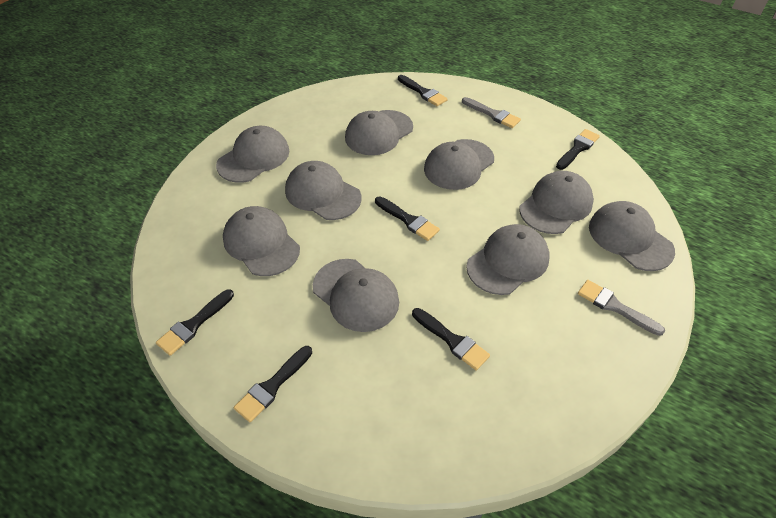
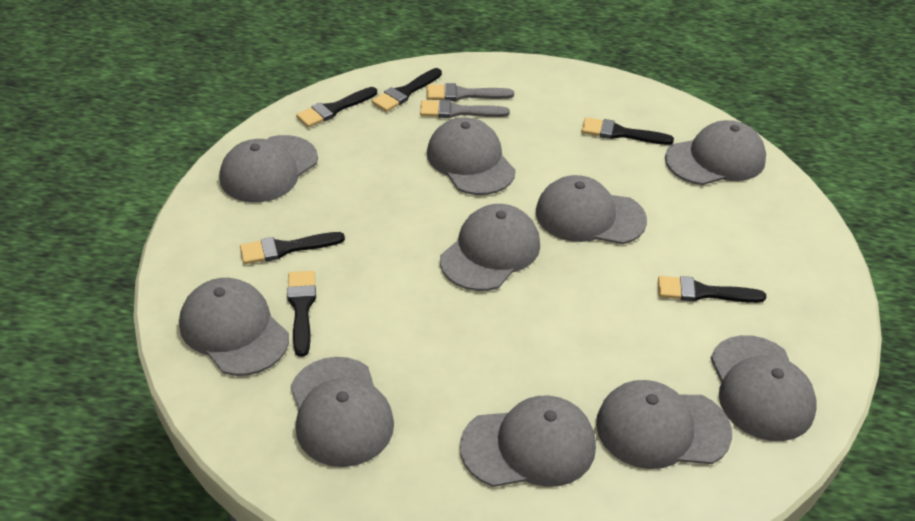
grey cap: 9 -> 10

